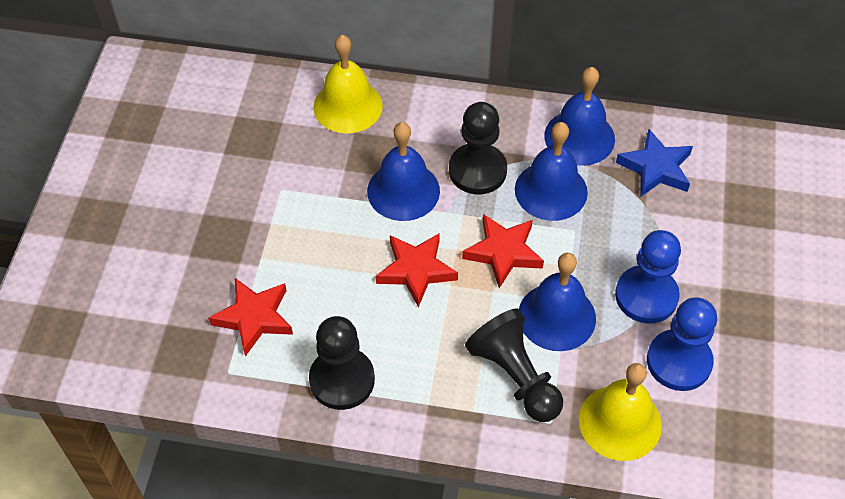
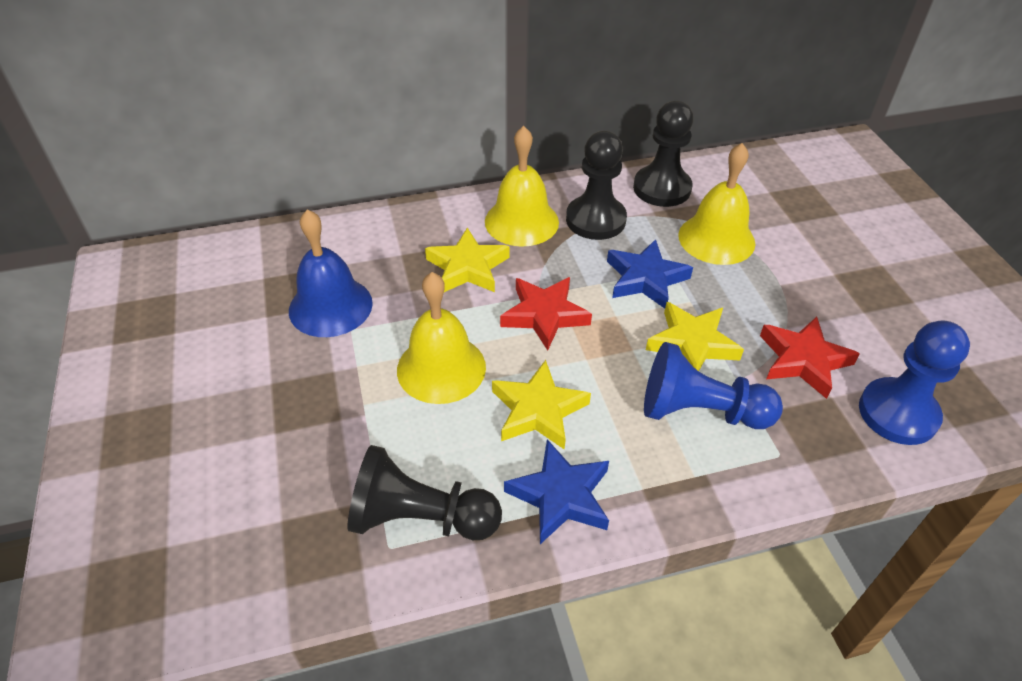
blue bell: 4 -> 1
blue star: 1 -> 2
red star: 3 -> 2
yellow bell: 2 -> 3
yellow star: 0 -> 3

